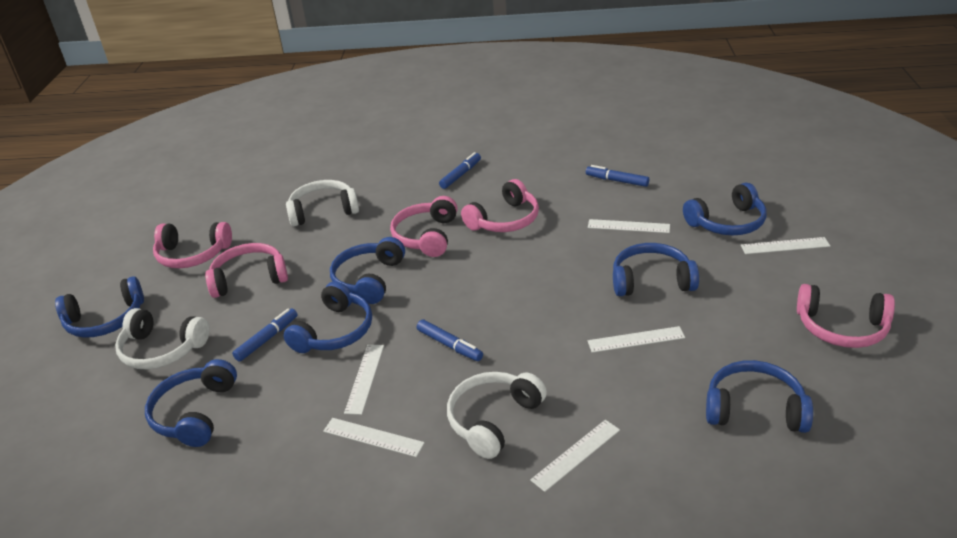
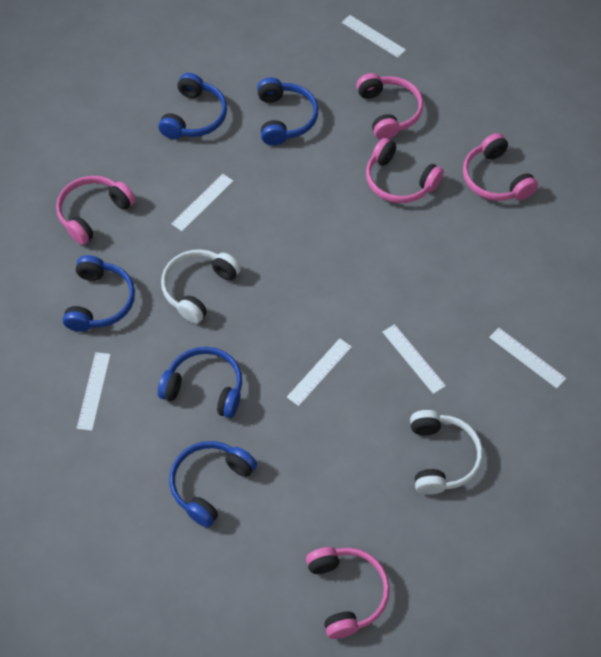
blue headphones: 7 -> 5
blue marker: 4 -> 0
white headphones: 3 -> 2

